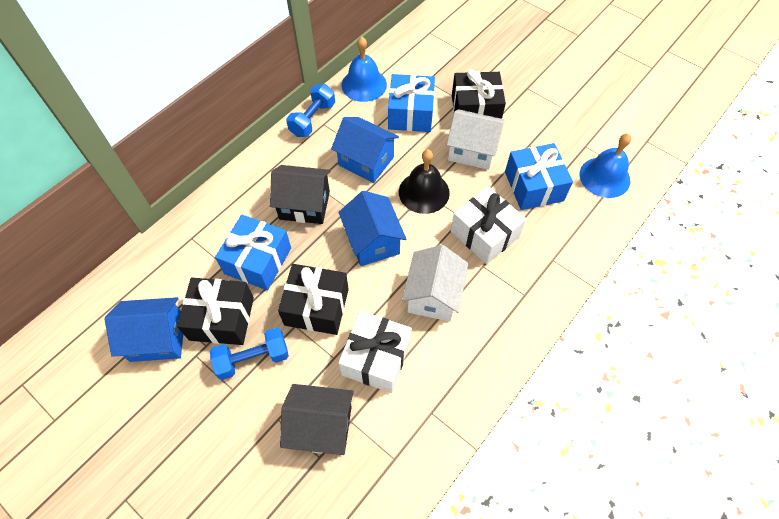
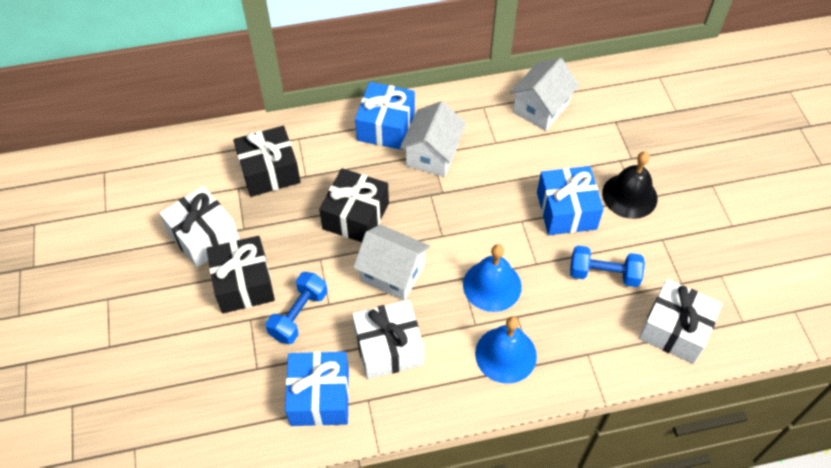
black house: 2 -> 0
blue house: 3 -> 0
white gift: 2 -> 3
white house: 2 -> 3

